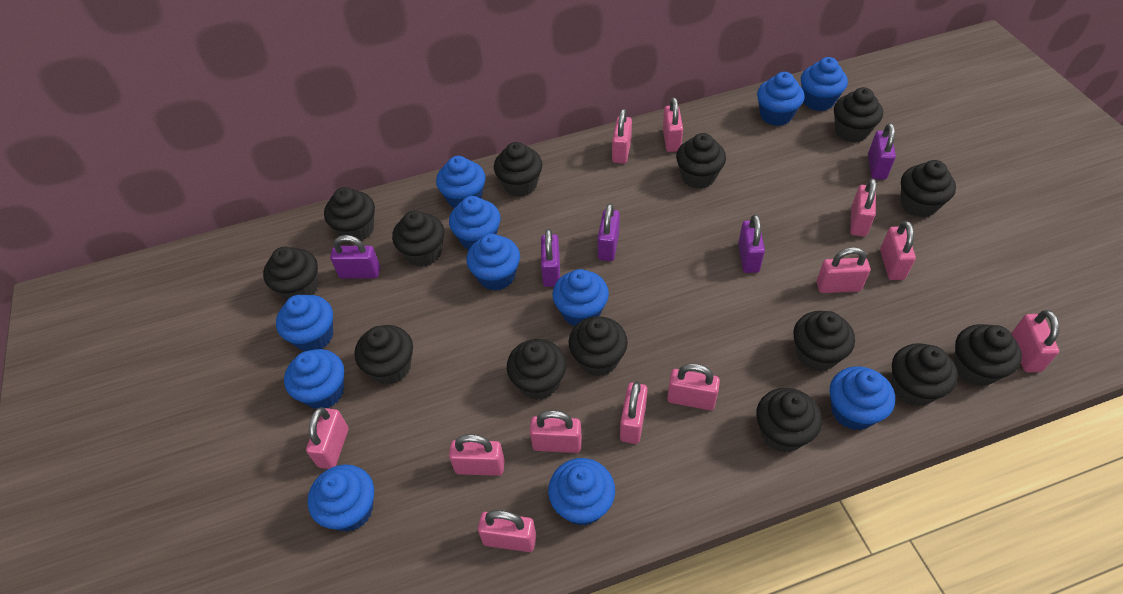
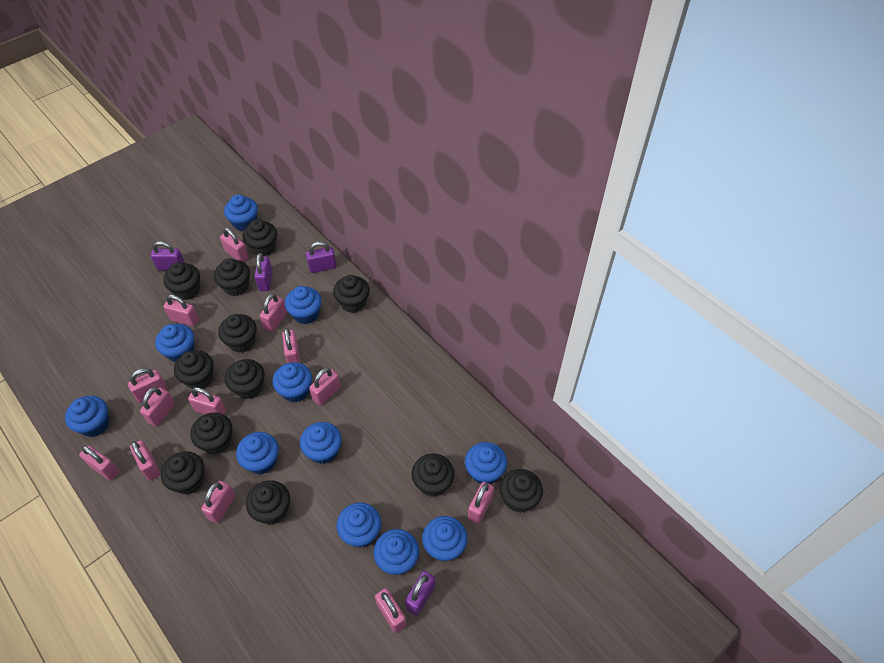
black cupcake: 14 -> 12
pink padlock: 12 -> 13
purple padlock: 5 -> 4

